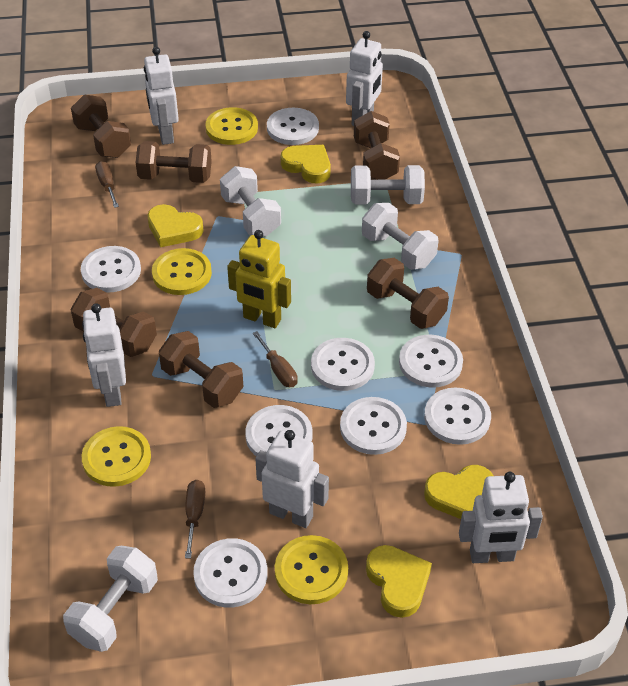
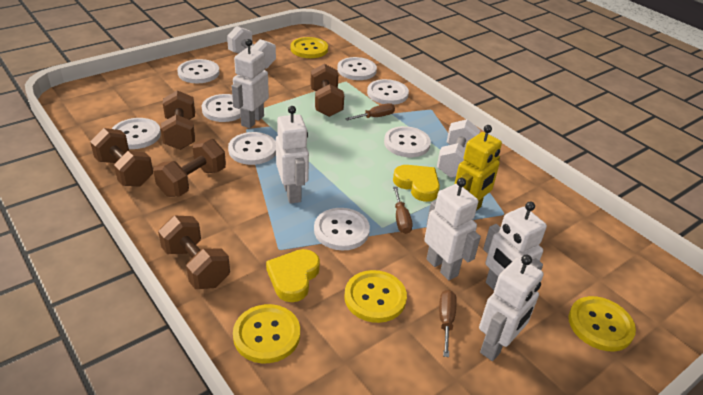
brown dumbbell: 6 -> 5
white dumbbell: 4 -> 2
yellow heart: 4 -> 2

